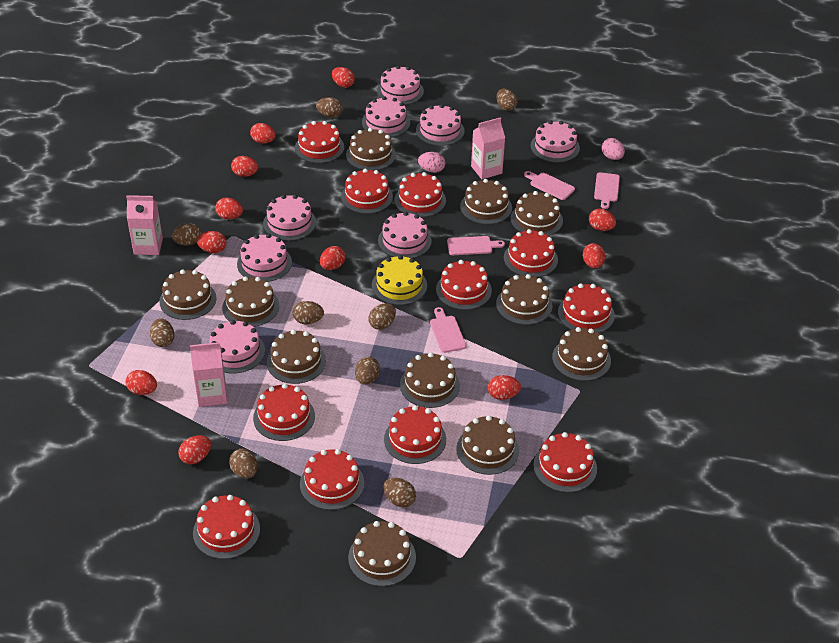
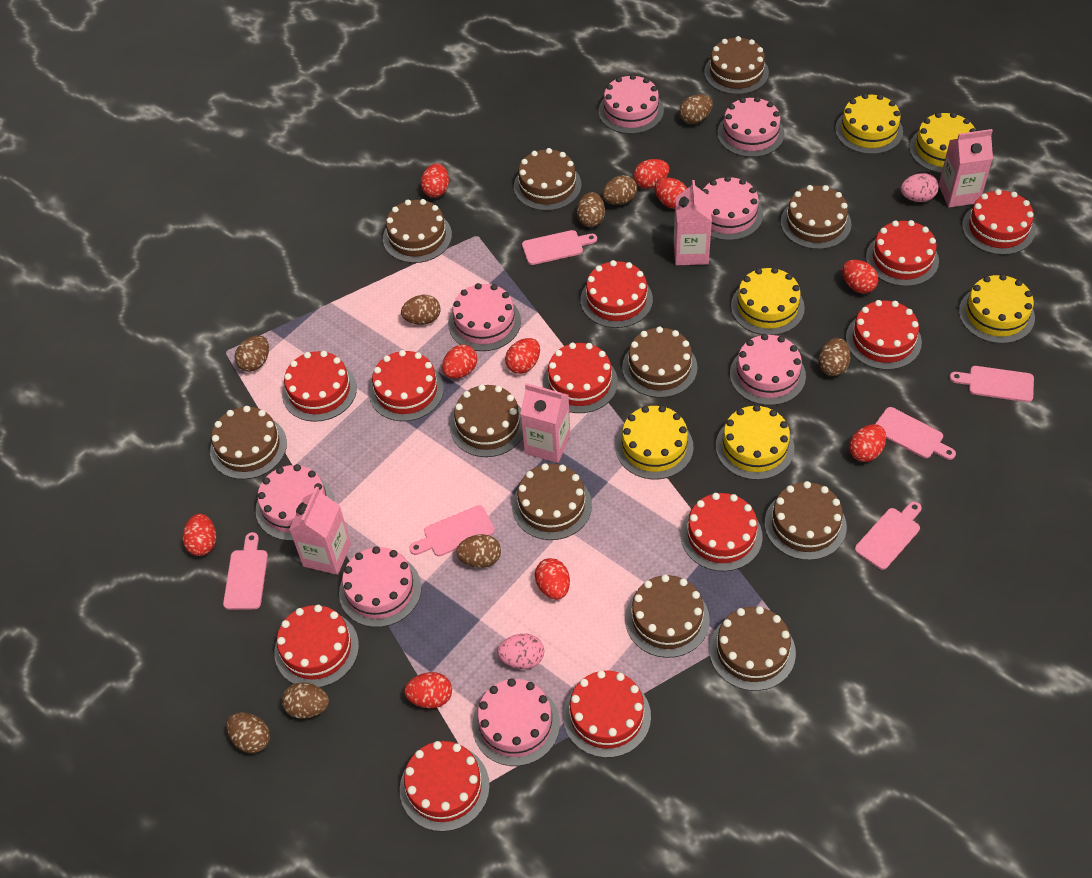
pink carton: 3 -> 4
pink cutting board: 4 -> 6
red egg: 11 -> 10
yellow cake: 1 -> 6

